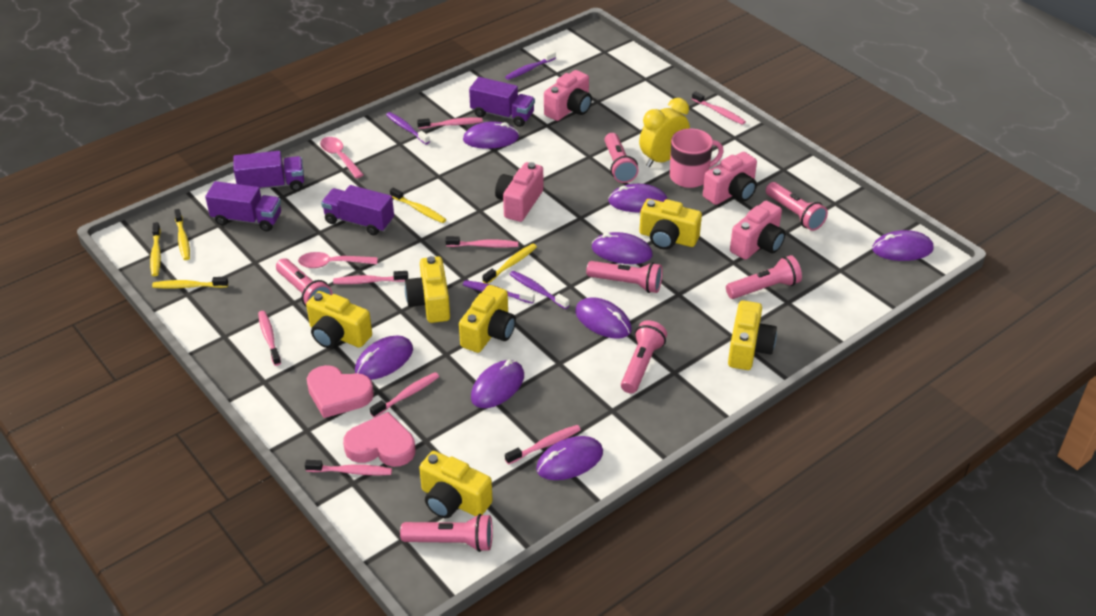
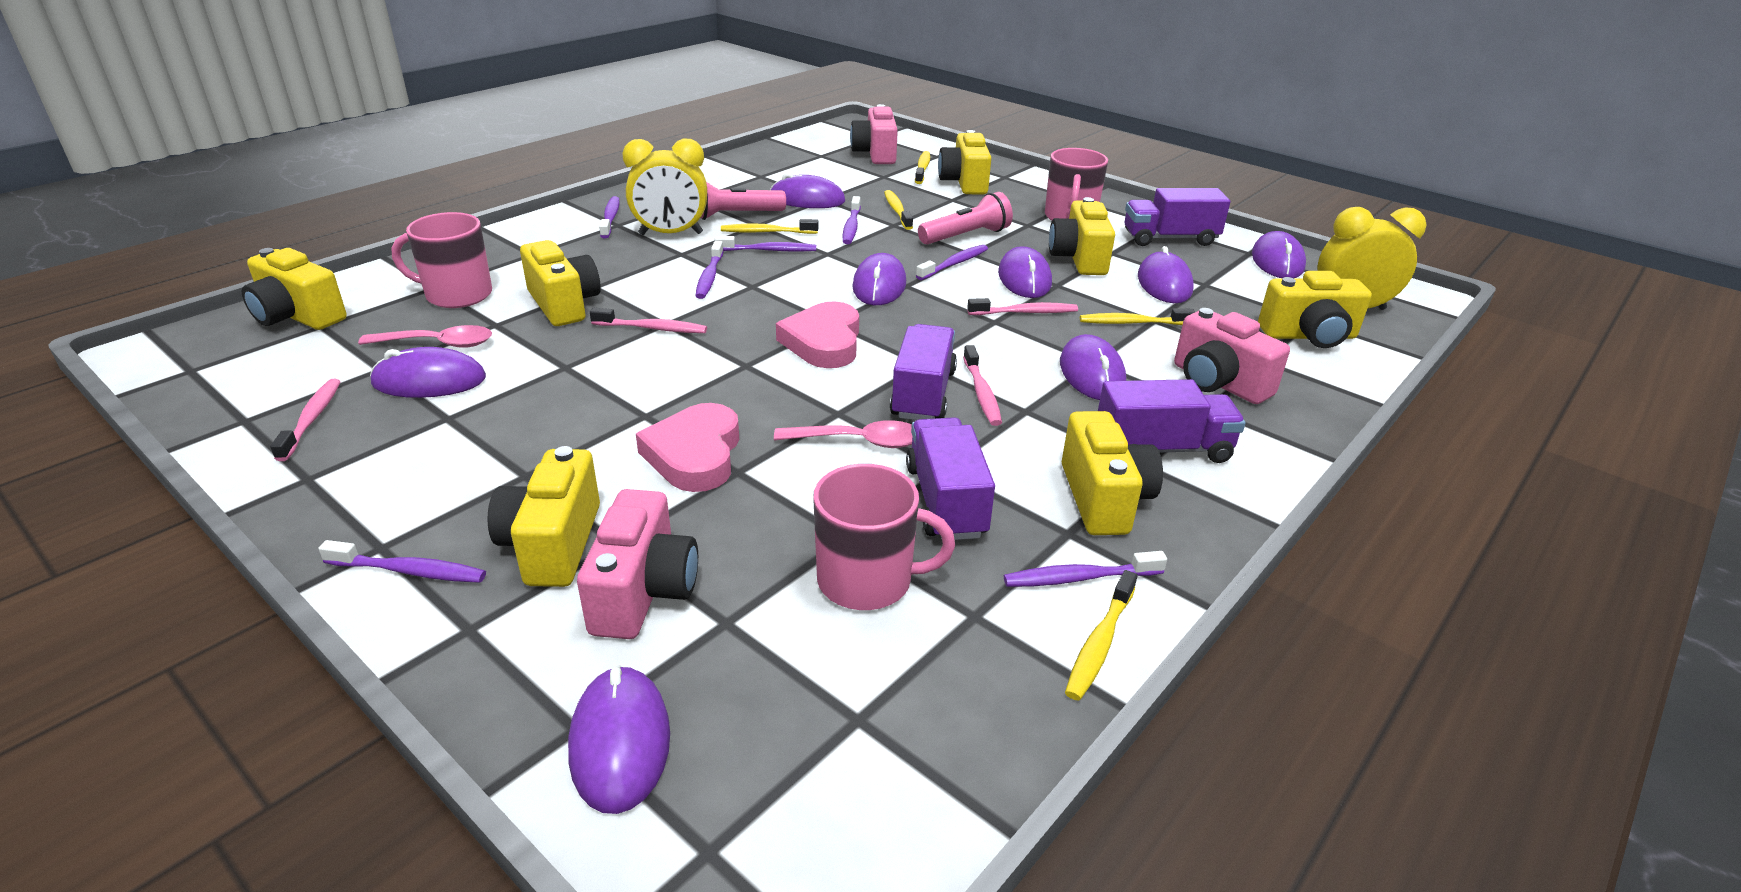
pink camera: 4 -> 3
pink flashlight: 7 -> 2
pink mug: 1 -> 3
pink toothbrush: 8 -> 4
purple toothbrush: 4 -> 7
yellow camera: 6 -> 7
yellow clock: 1 -> 2

